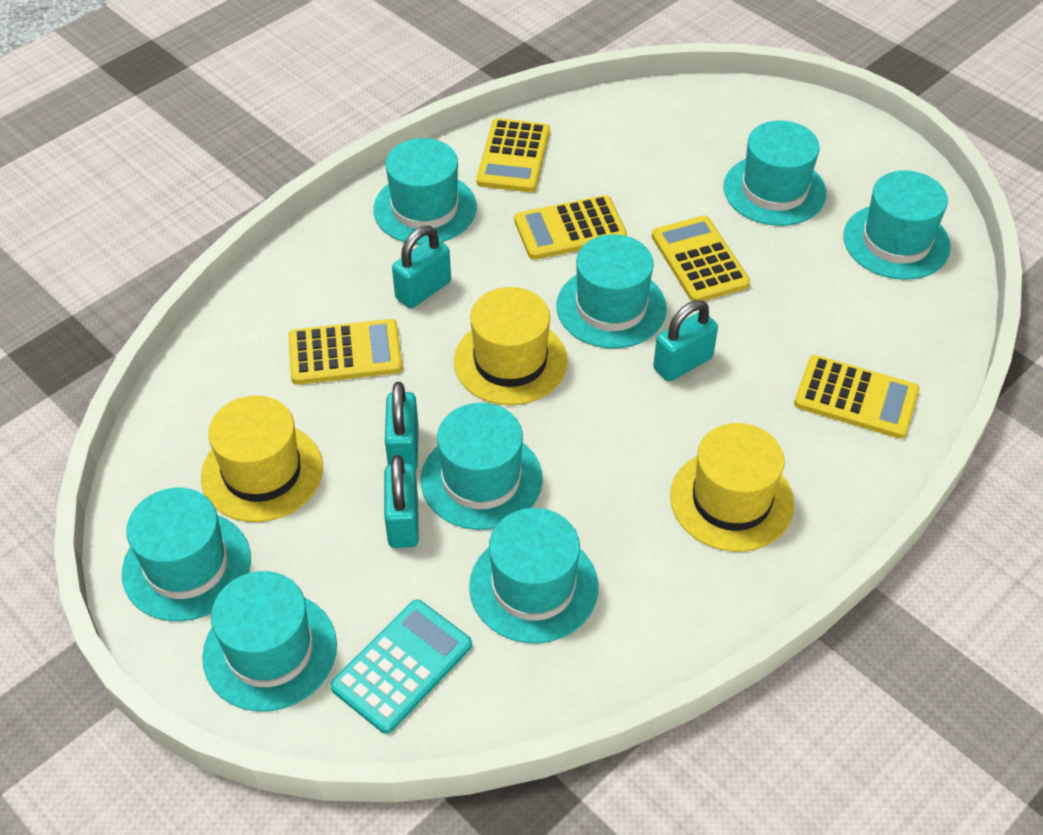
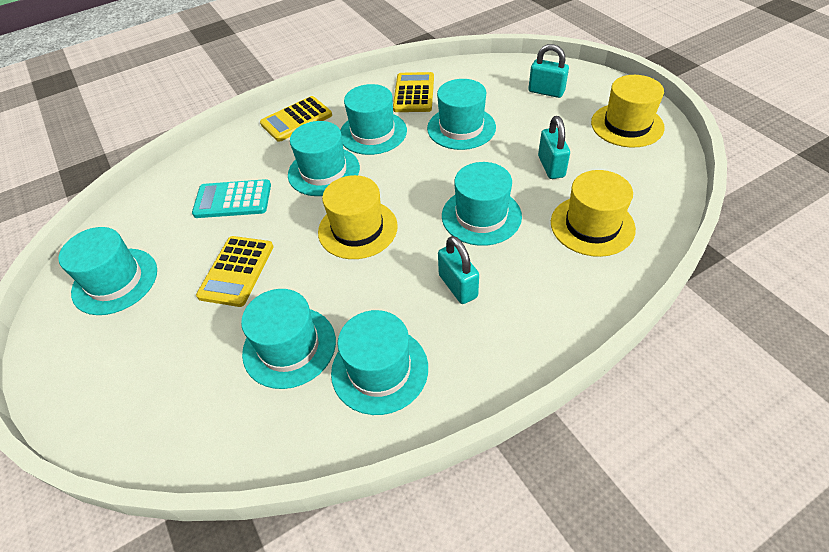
turquoise hat: 8 -> 7
turquoise padlock: 4 -> 3
yellow calculator: 5 -> 3

